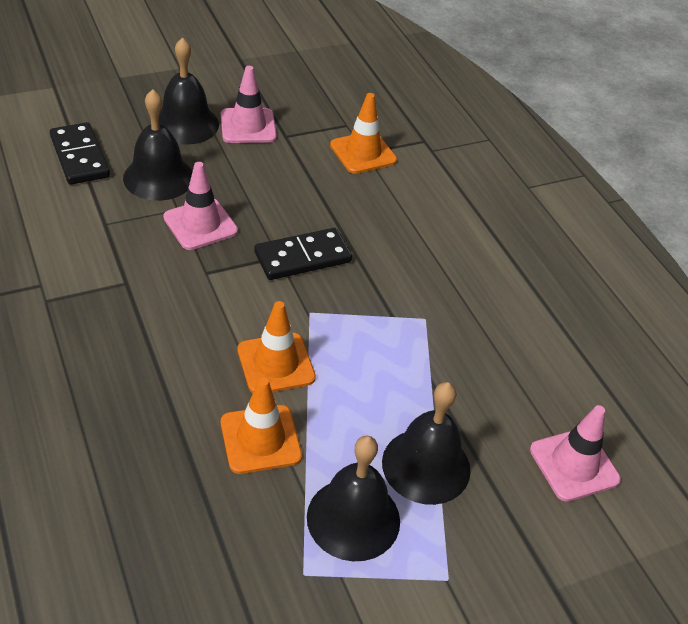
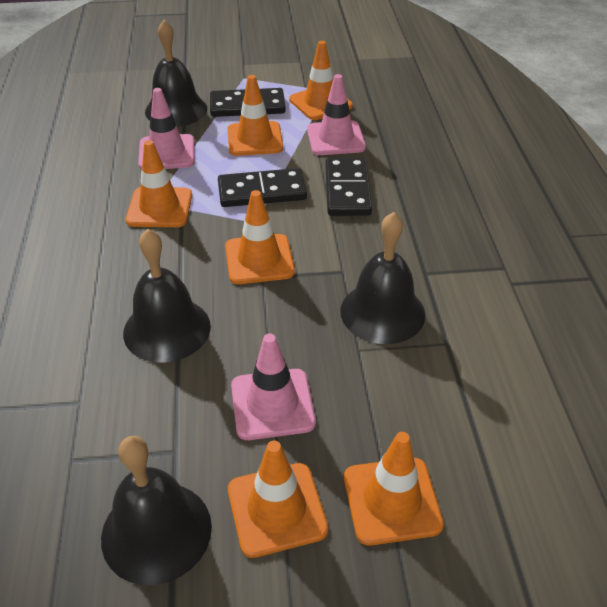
black domino: 2 -> 3
orange traffic cone: 3 -> 6

